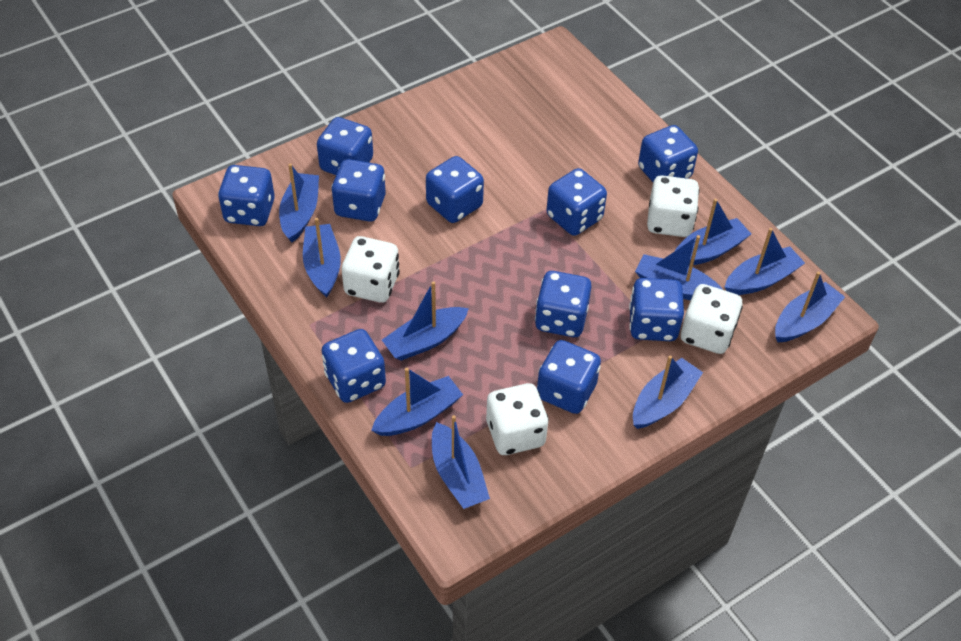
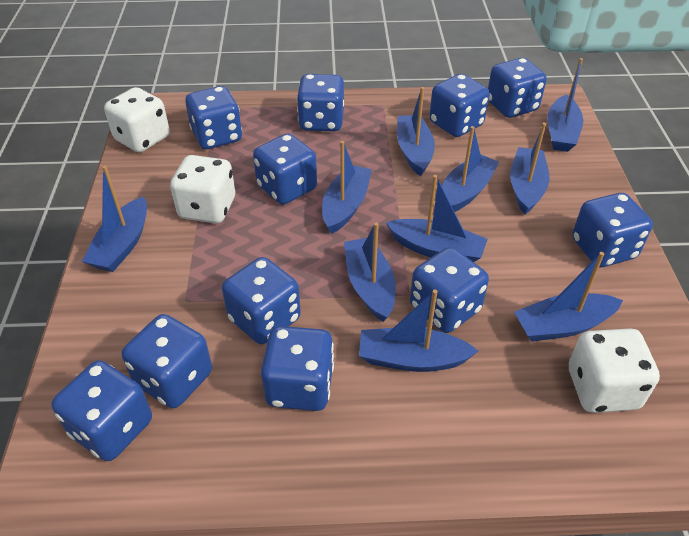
blue dice: 10 -> 11
white dice: 4 -> 3

